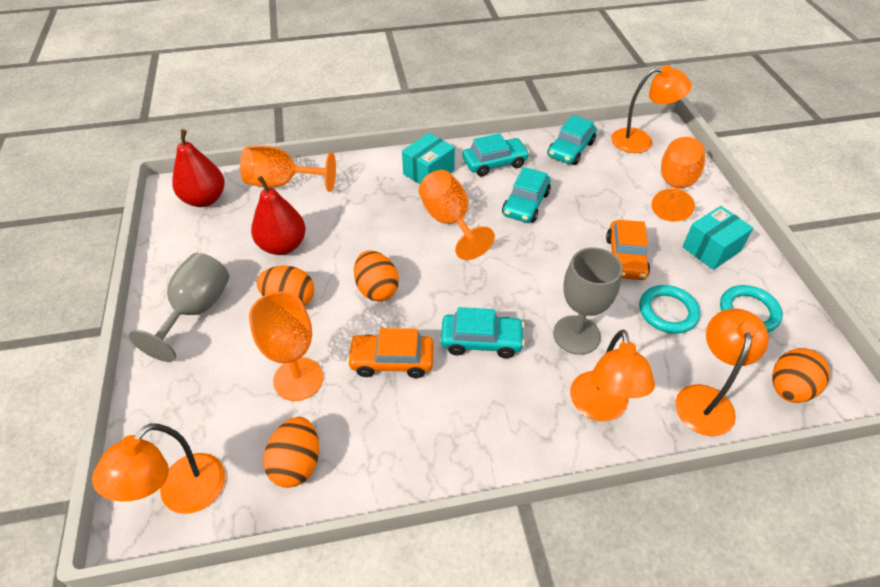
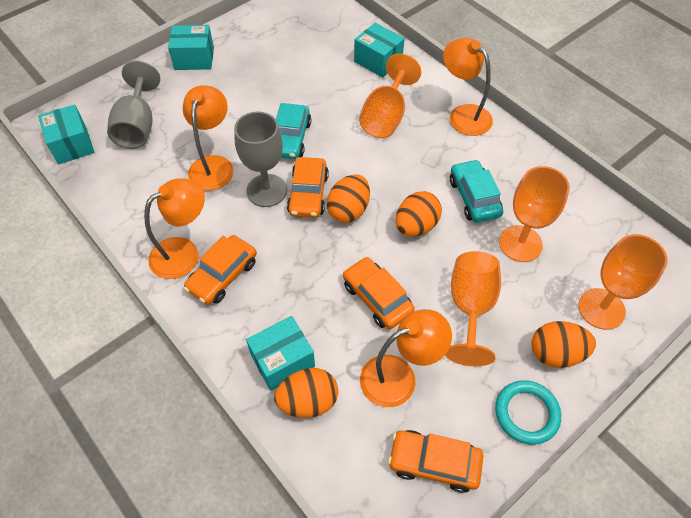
orange car: 2 -> 4
red pear: 2 -> 0
turquoise box: 2 -> 4
turquoise car: 4 -> 2
turquoise ring: 2 -> 1

